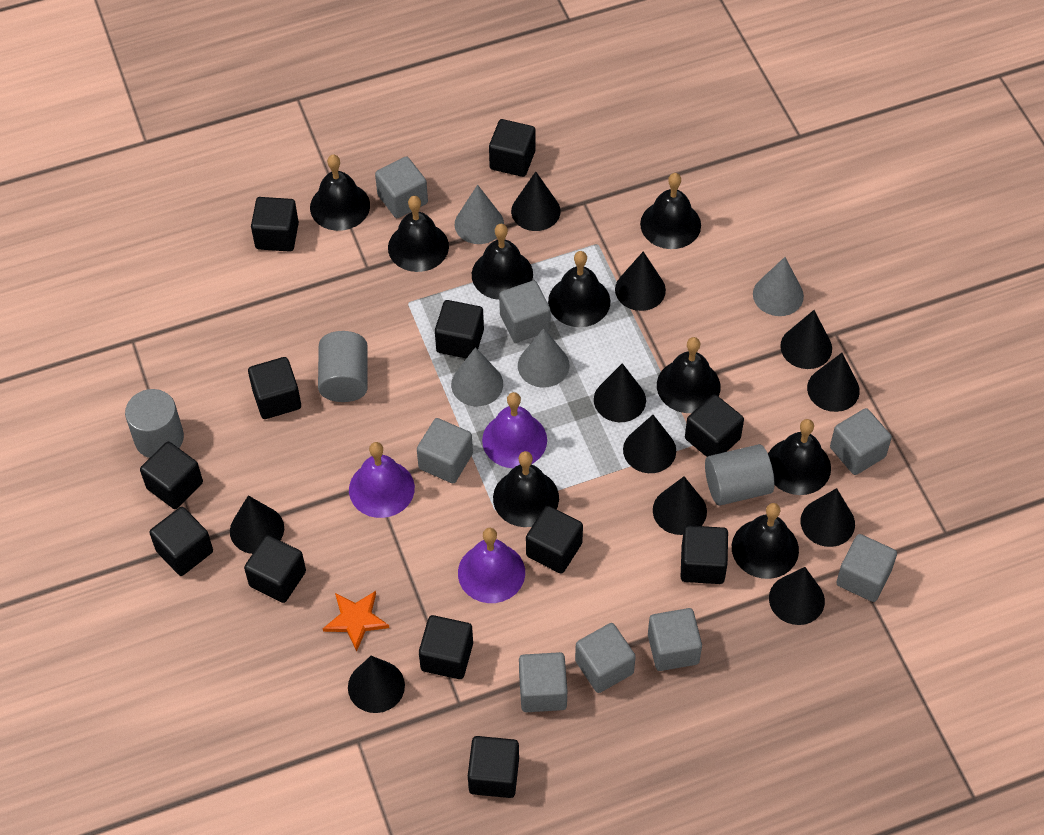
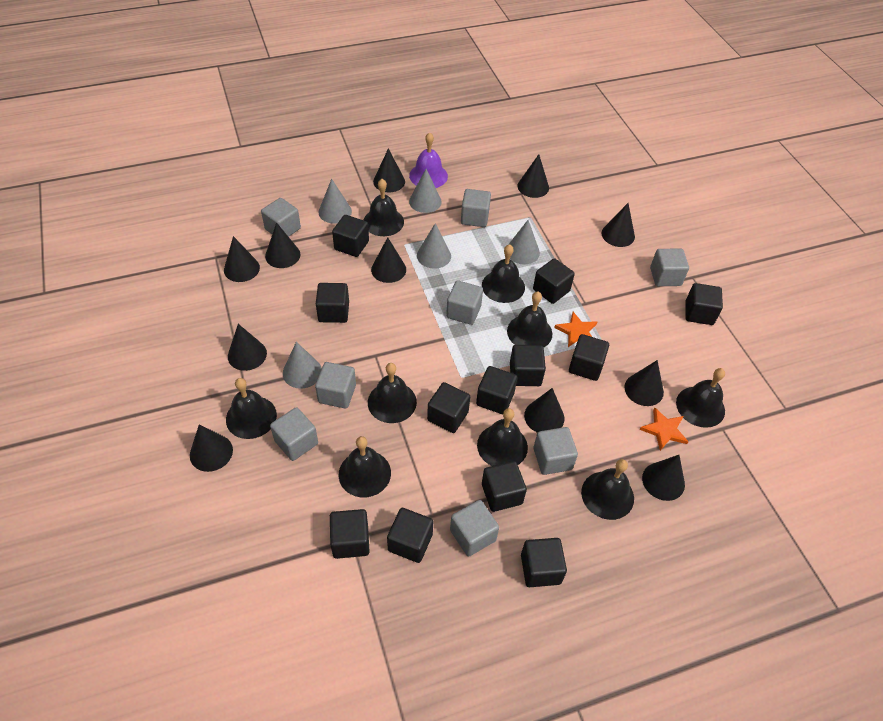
grey cone: 4 -> 5
grey cylinder: 3 -> 0
orange star: 1 -> 2
purple bell: 3 -> 1

